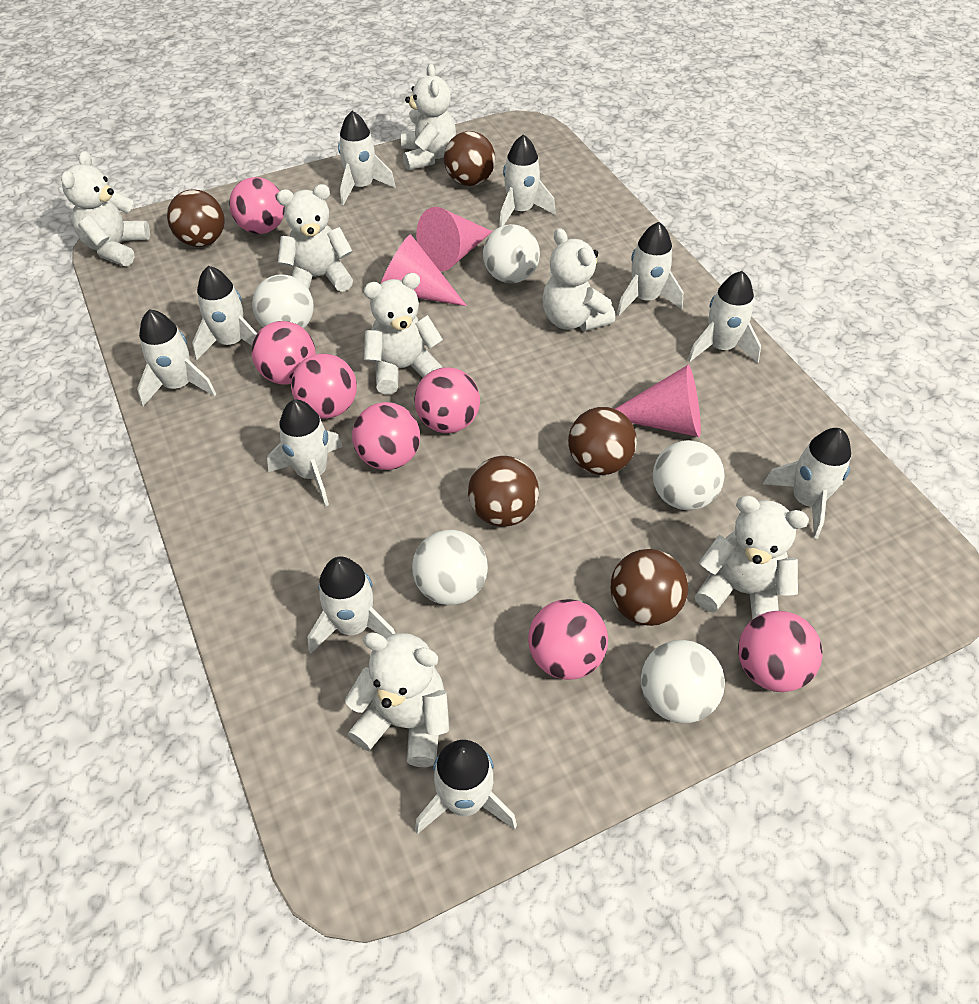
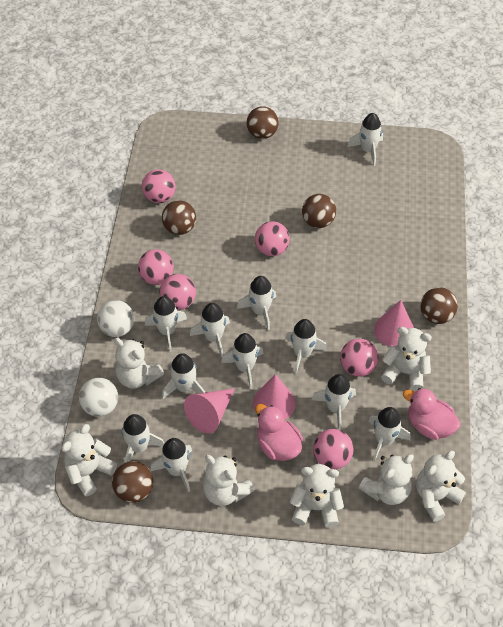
pink ball: 7 -> 6
pink duck: 0 -> 2
white ball: 5 -> 2
white rocket: 10 -> 11

